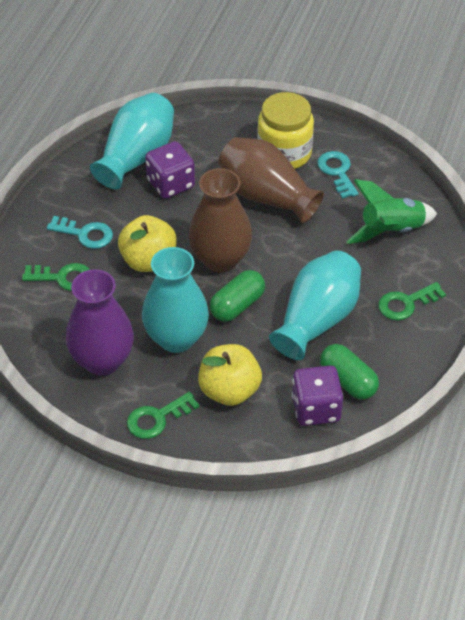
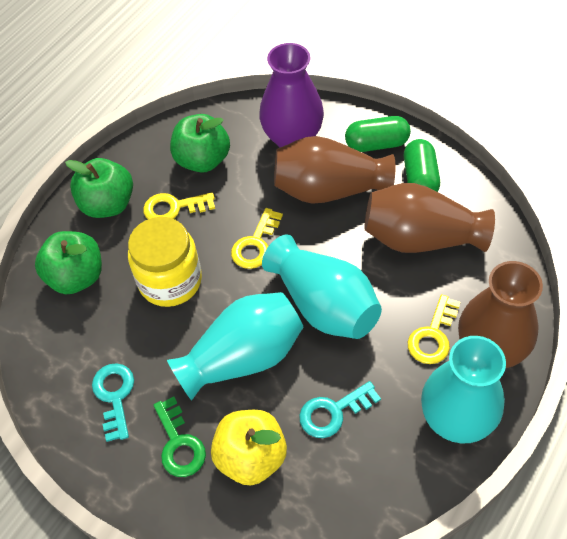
brown vase: 2 -> 3
green apple: 0 -> 3
green key: 3 -> 1
green rocket: 1 -> 0
purple dice: 2 -> 0
yellow apple: 2 -> 1
yellow key: 0 -> 3

